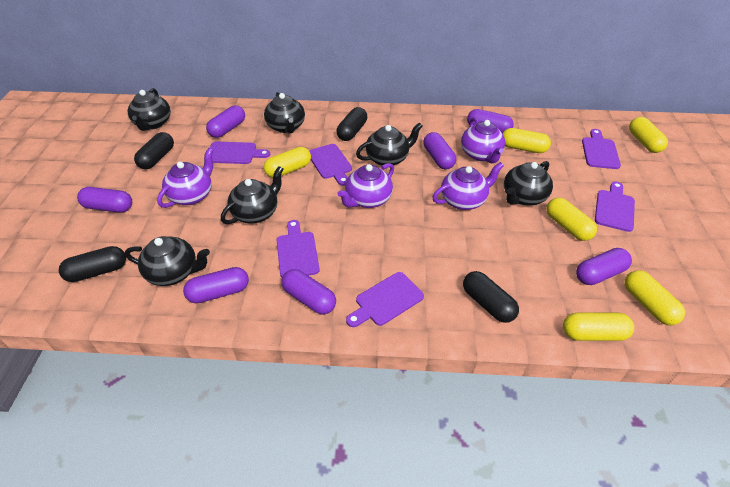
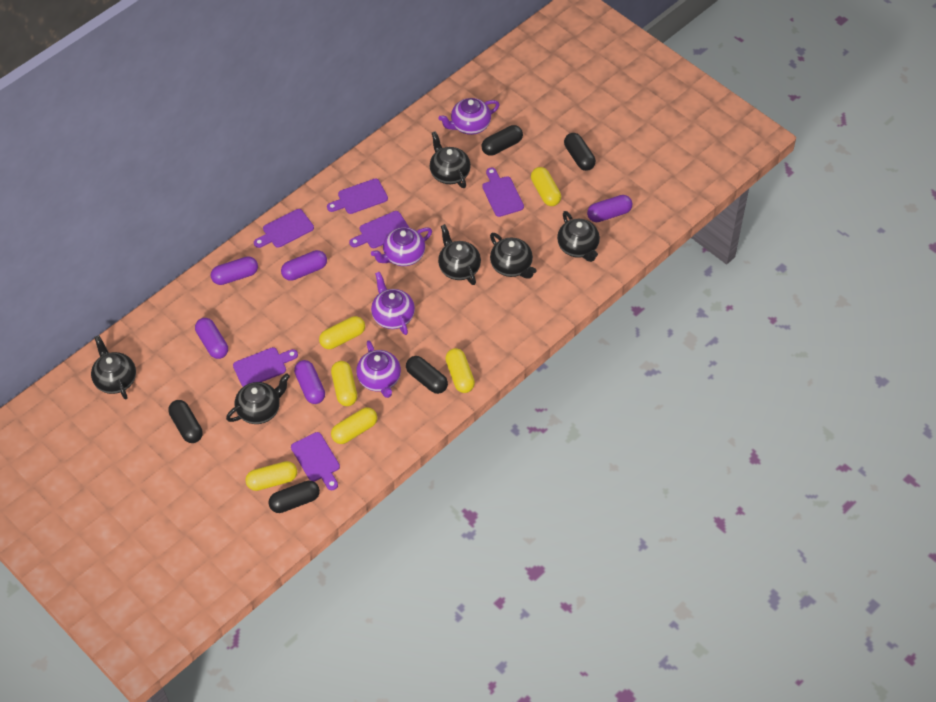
black capsule: 4 -> 5
purple capsule: 7 -> 5

